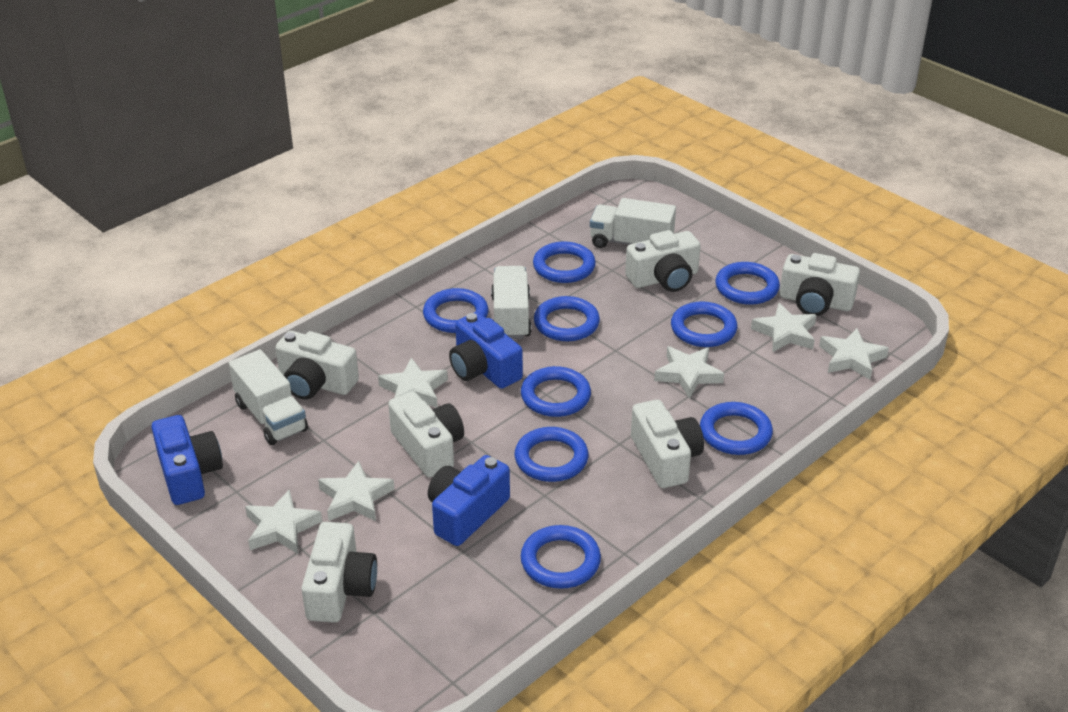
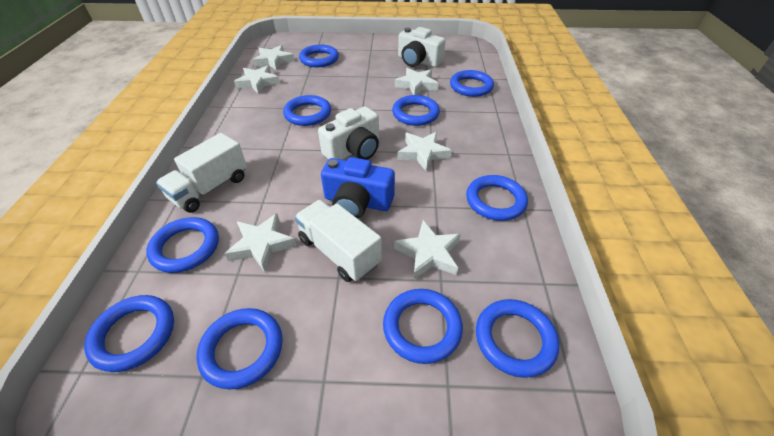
blue camera: 3 -> 1
blue ring: 9 -> 10
white camera: 6 -> 2
white truck: 3 -> 2

